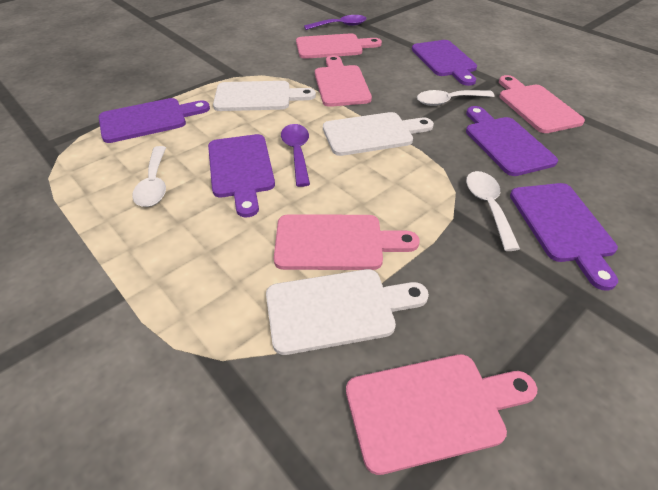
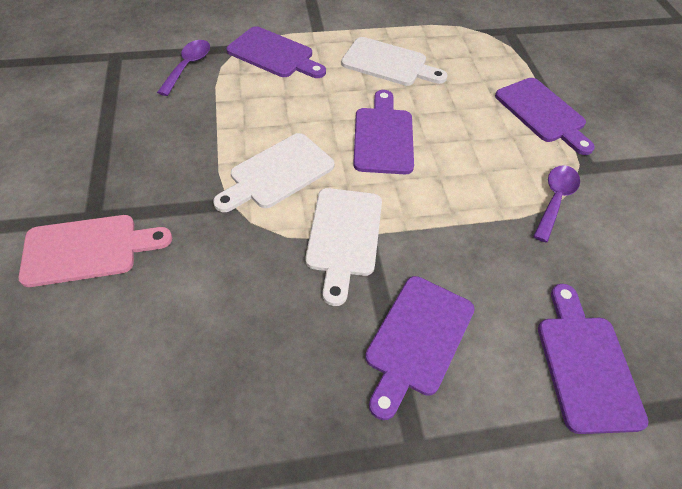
pink cutting board: 5 -> 1
white spoon: 3 -> 0

